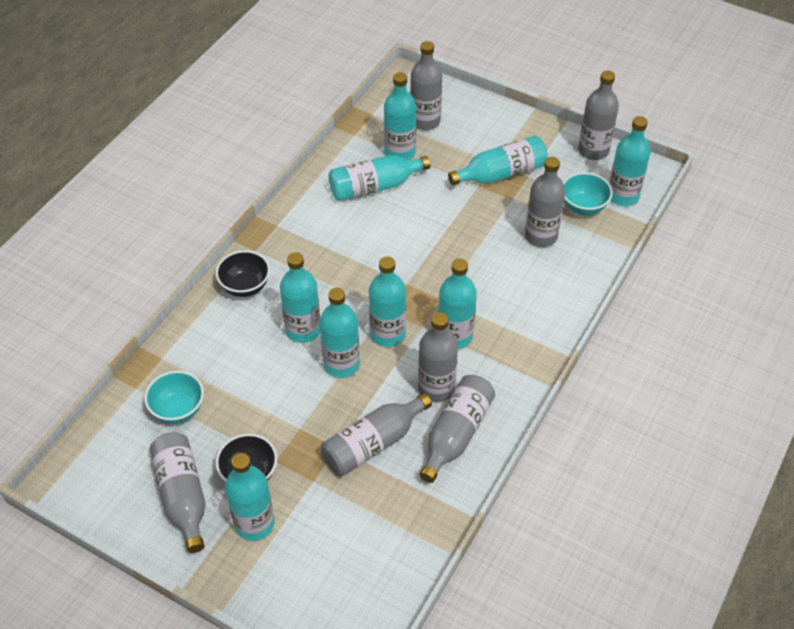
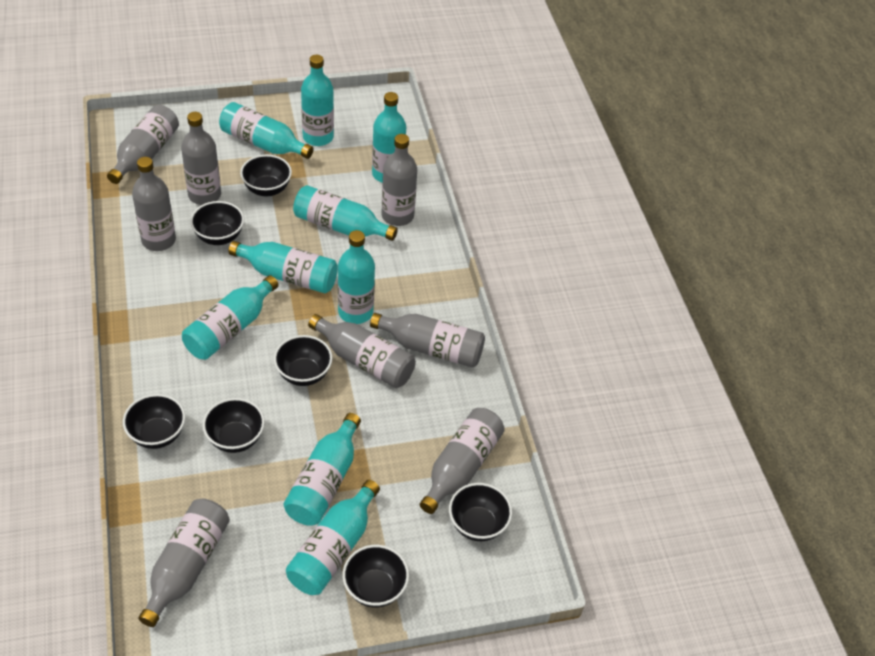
black bowl: 2 -> 7
grey bottle: 7 -> 8
turquoise bowl: 2 -> 0

